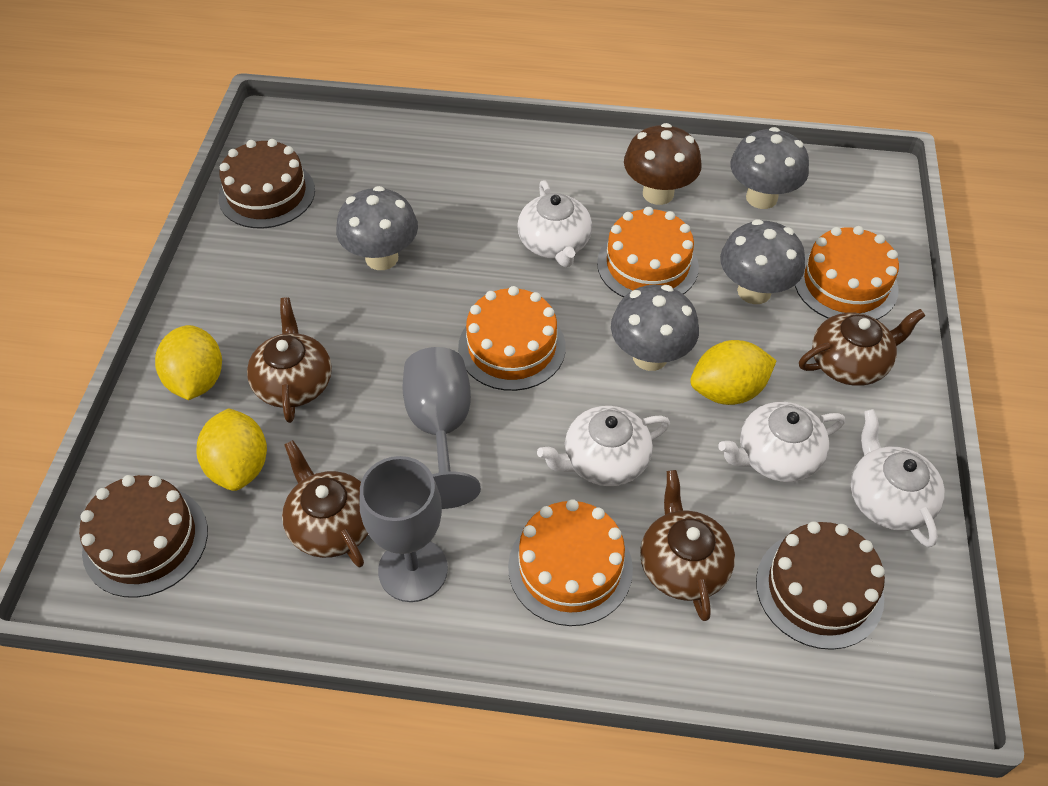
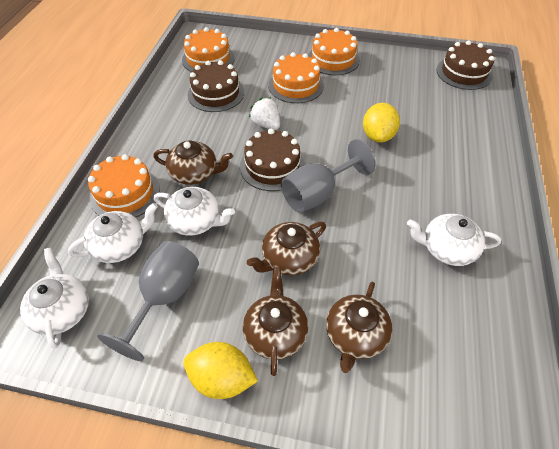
brown mushroom: 1 -> 0
grey mushroom: 4 -> 0
white strawberry: 0 -> 1
yellow lemon: 3 -> 2

